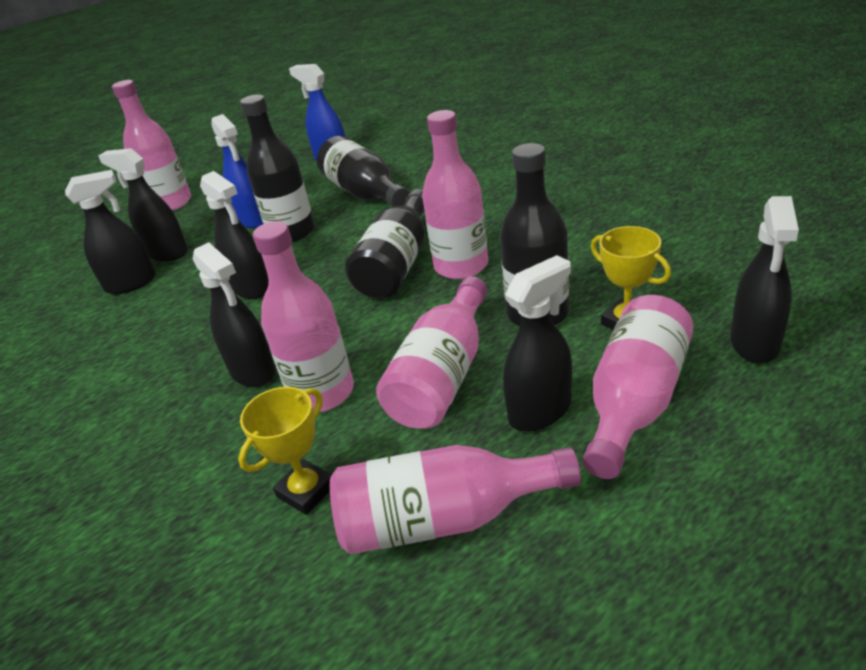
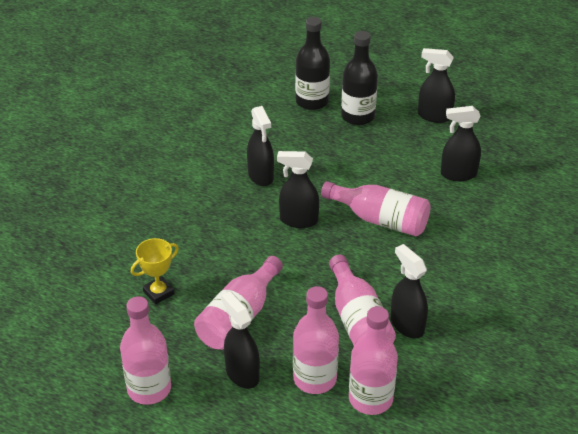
black bottle: 4 -> 2
blue spray bottle: 2 -> 0
yellow trophy: 2 -> 1

